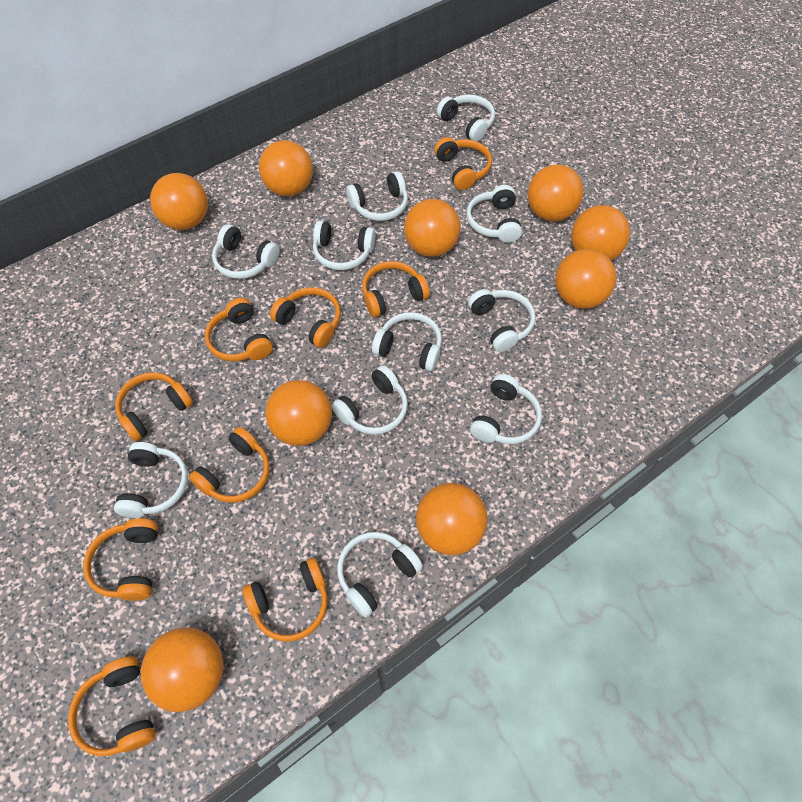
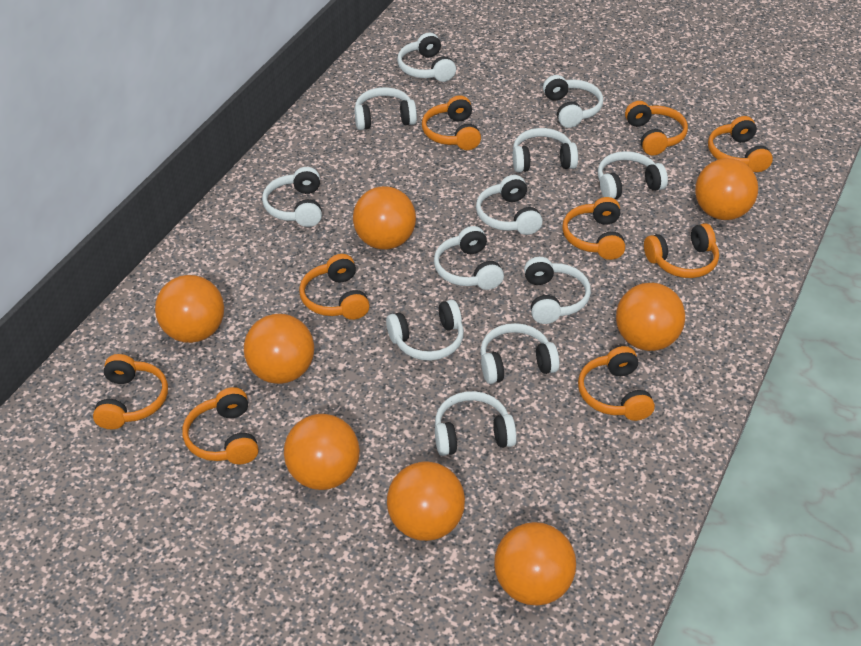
orange ball: 9 -> 8
white headphones: 11 -> 12

